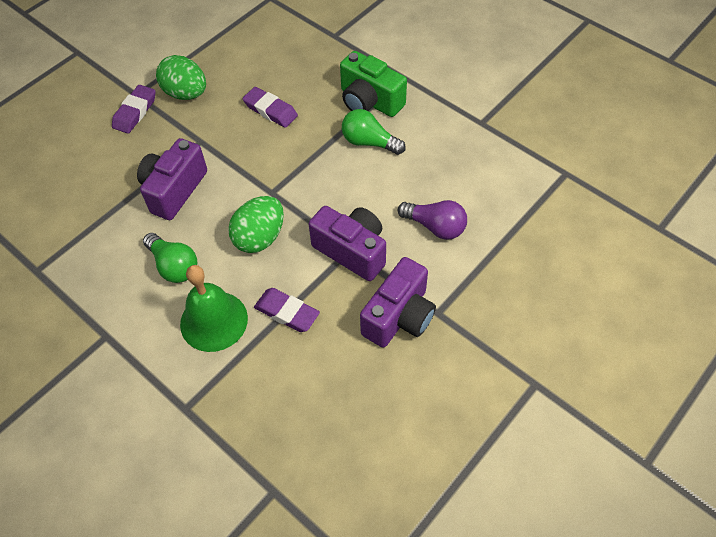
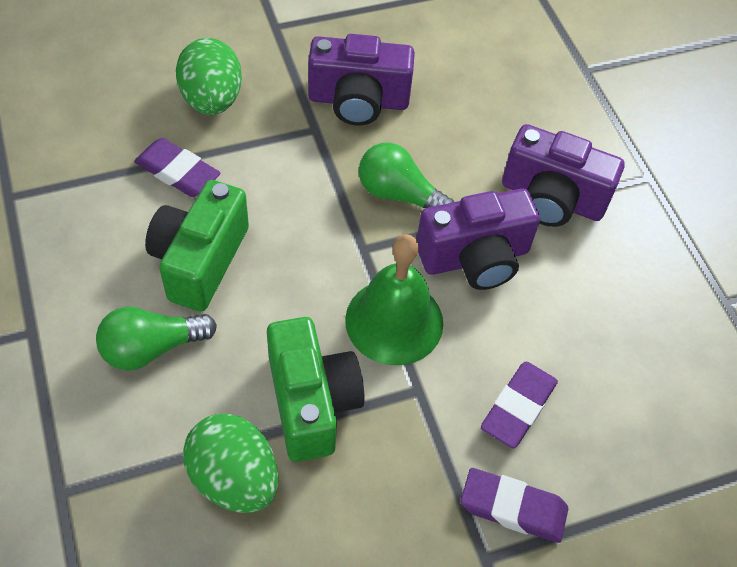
green camera: 1 -> 2
purple light bulb: 1 -> 0

